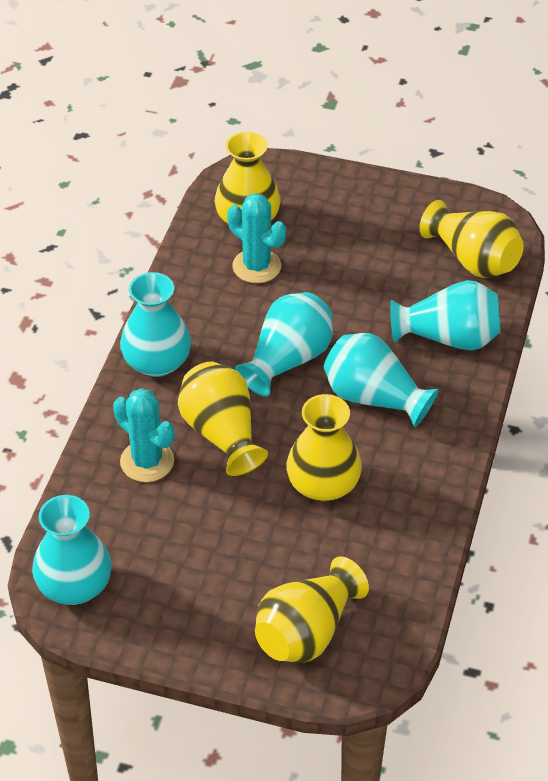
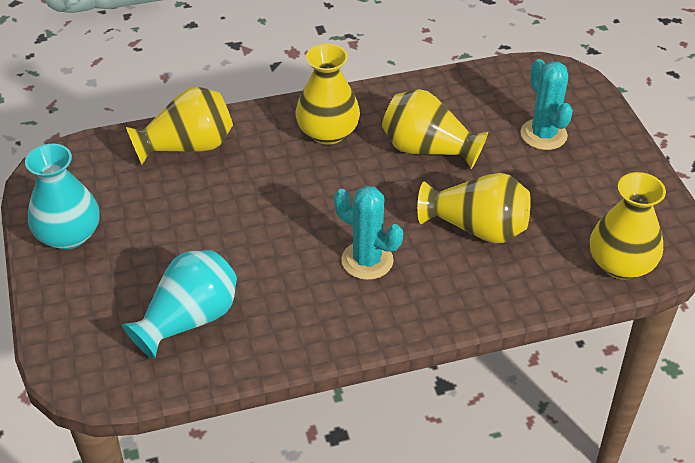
turquoise vase: 5 -> 2

